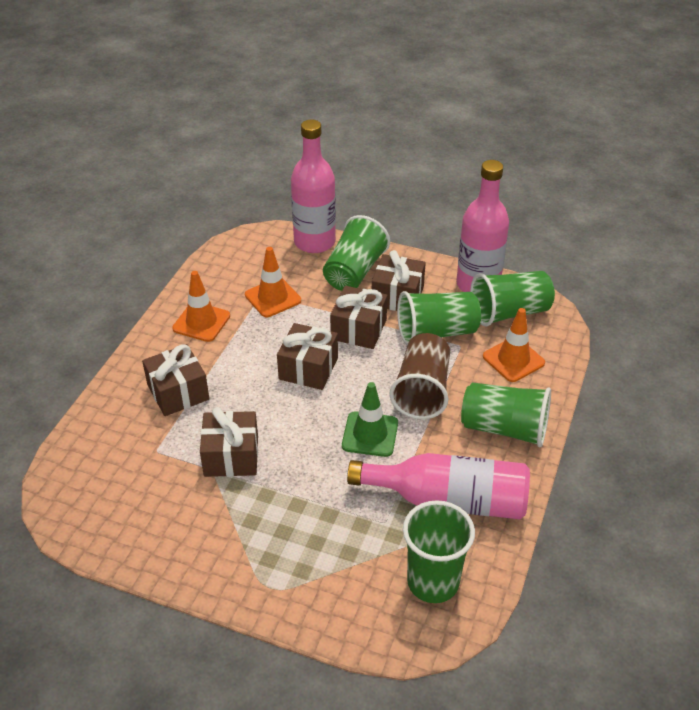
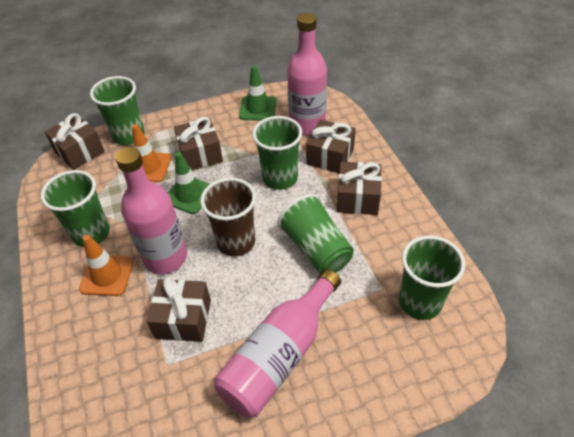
green traffic cone: 1 -> 2
orange traffic cone: 3 -> 2

